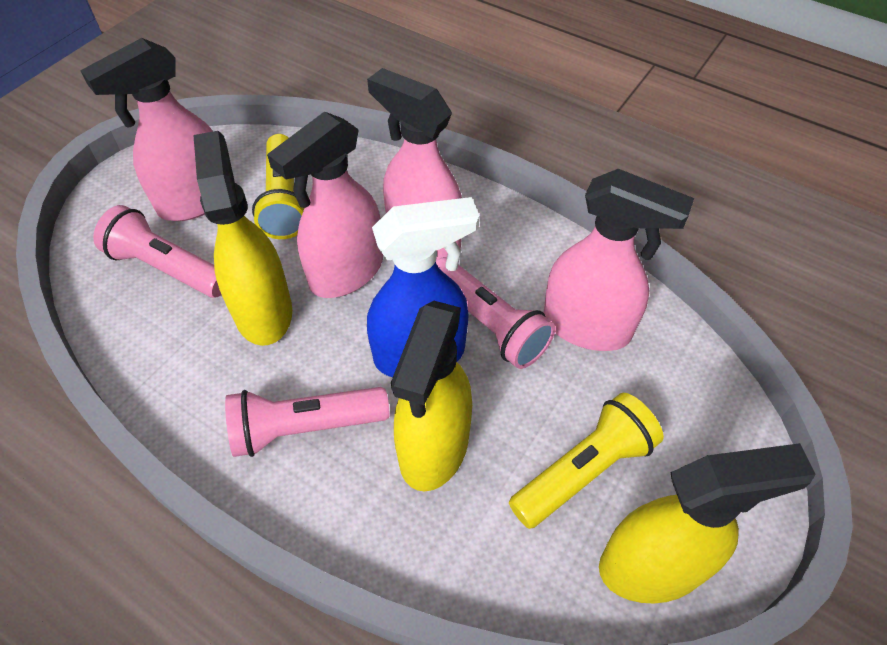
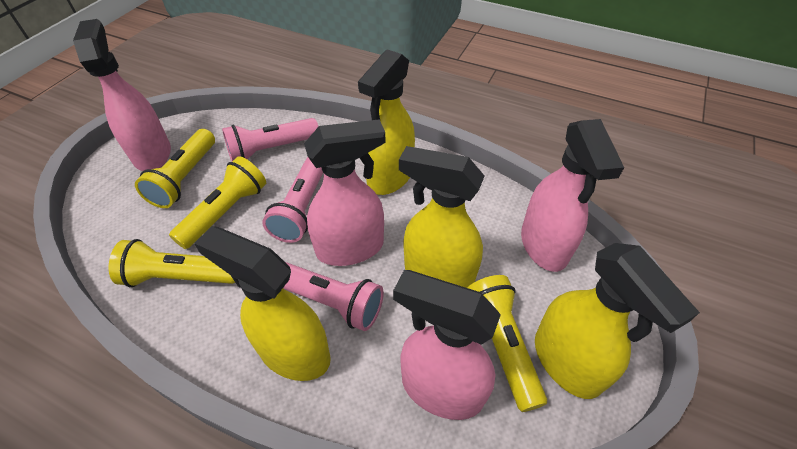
blue spray bottle: 1 -> 0
yellow flashlight: 2 -> 4
yellow spray bottle: 3 -> 4

